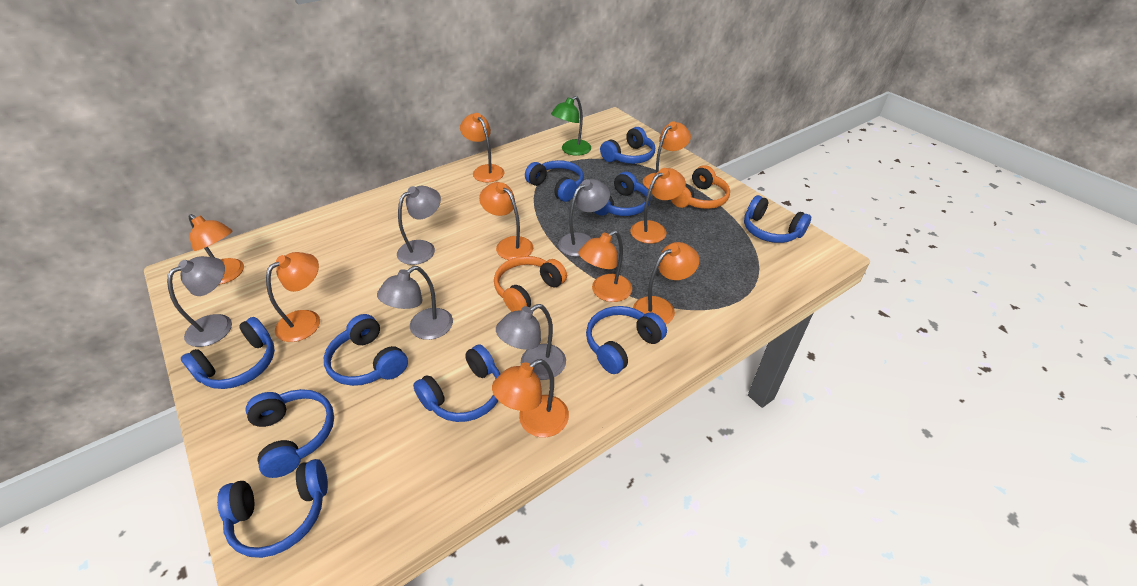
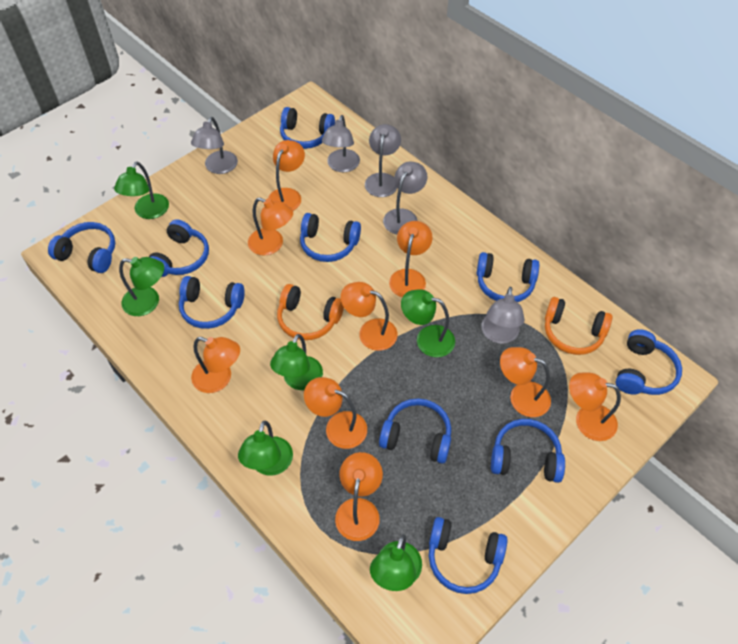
green lamp: 1 -> 6

